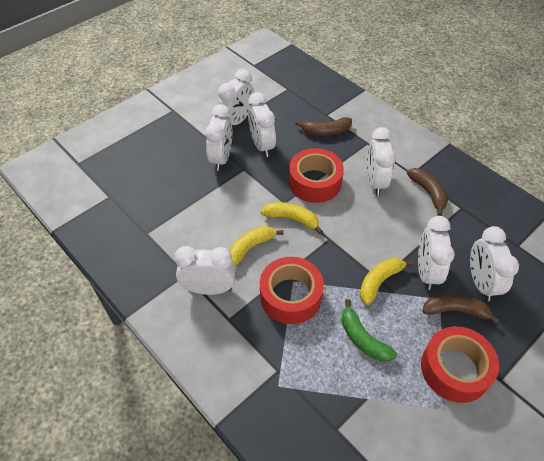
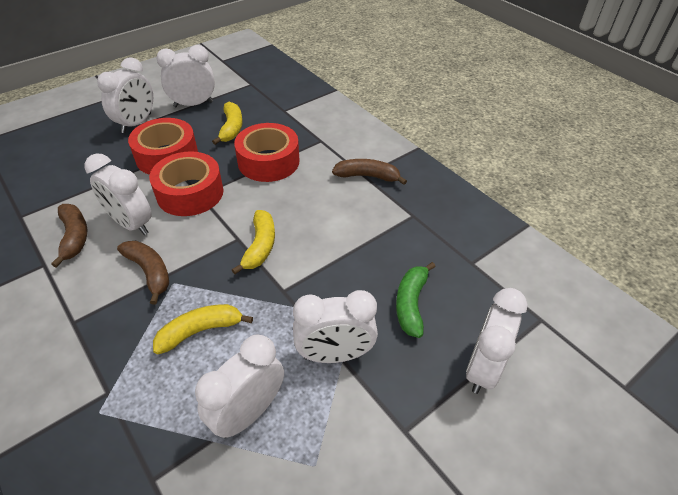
white clock: 7 -> 6

